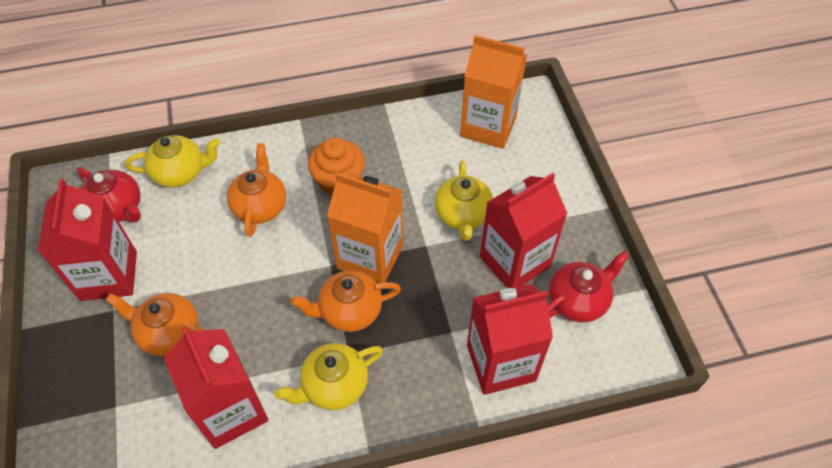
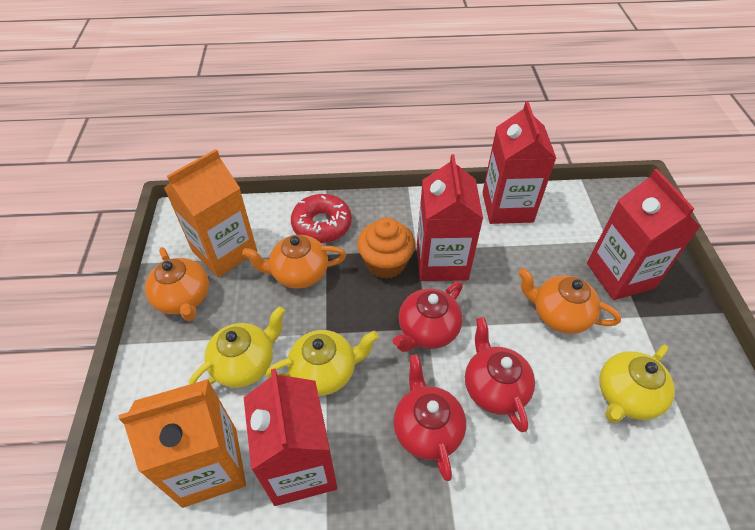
red donut: 0 -> 1
red teapot: 2 -> 3

